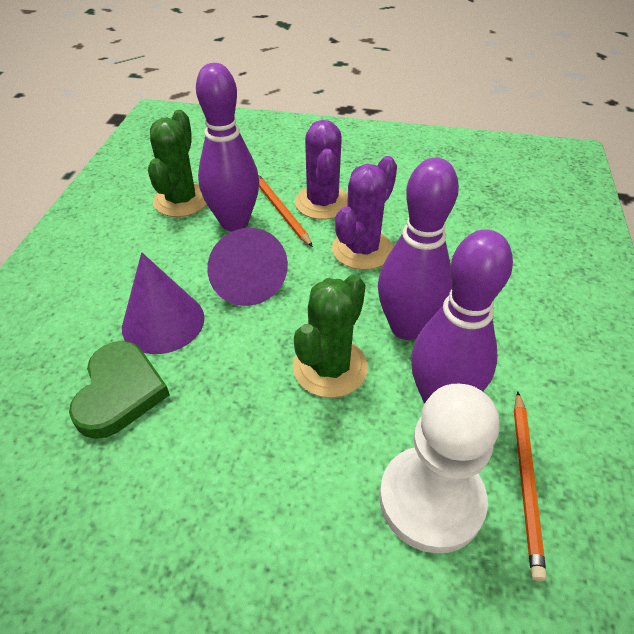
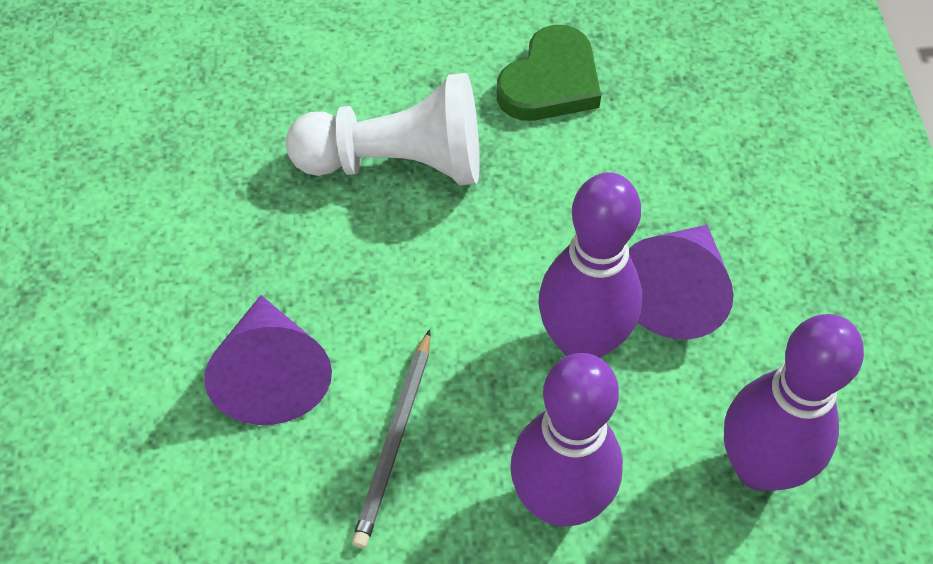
green cactus: 2 -> 0
grey pencil: 0 -> 1
orange pencil: 2 -> 0
purple cactus: 2 -> 0

